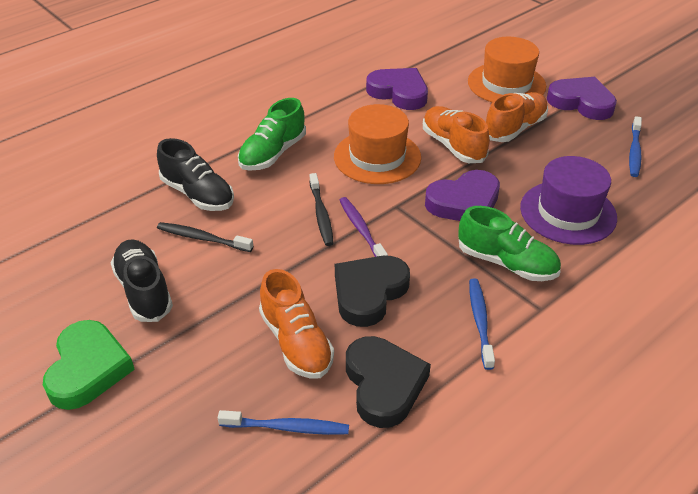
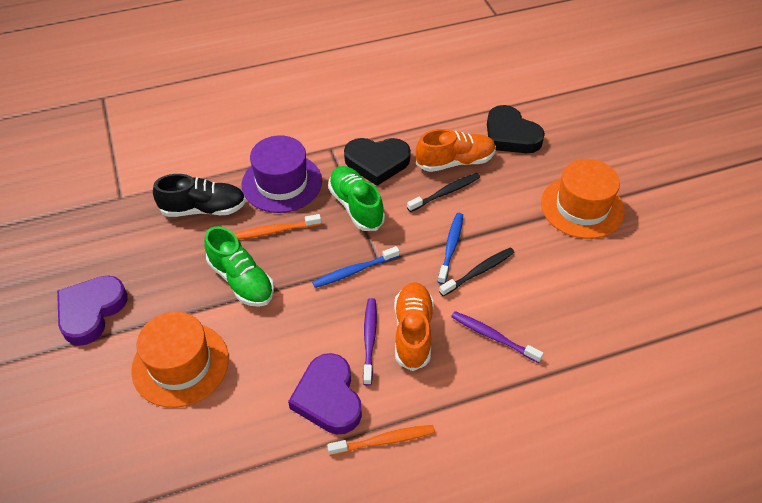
black shoe: 2 -> 1
blue toothbrush: 3 -> 2
green heart: 1 -> 0
orange shoe: 3 -> 2
orange toothbrush: 0 -> 2
purple heart: 3 -> 2
purple toothbrush: 1 -> 2

